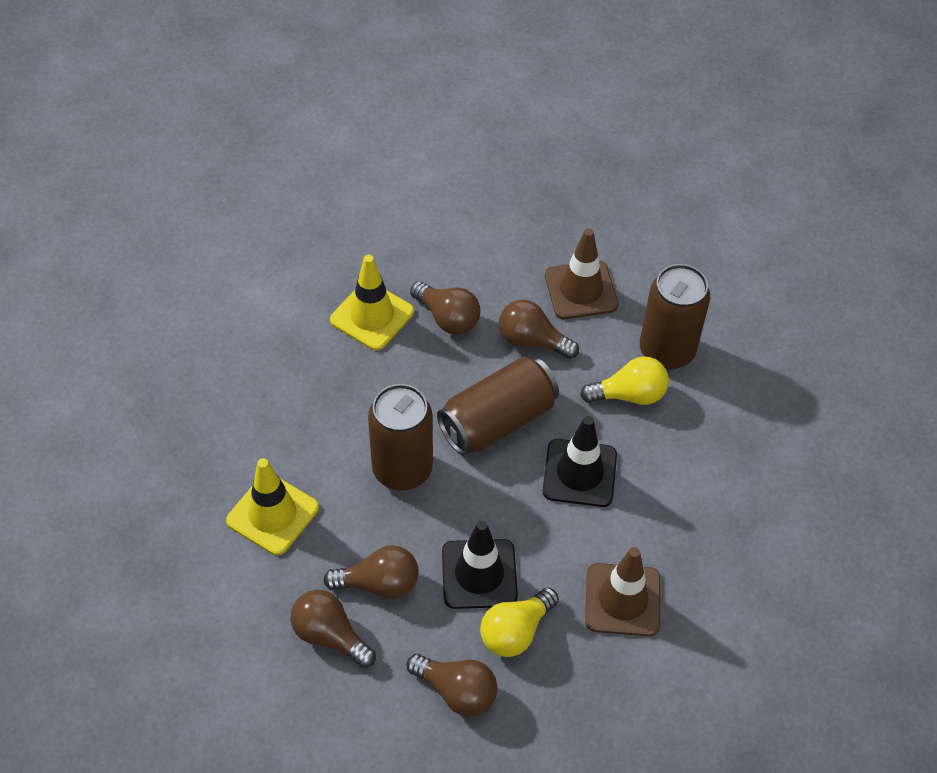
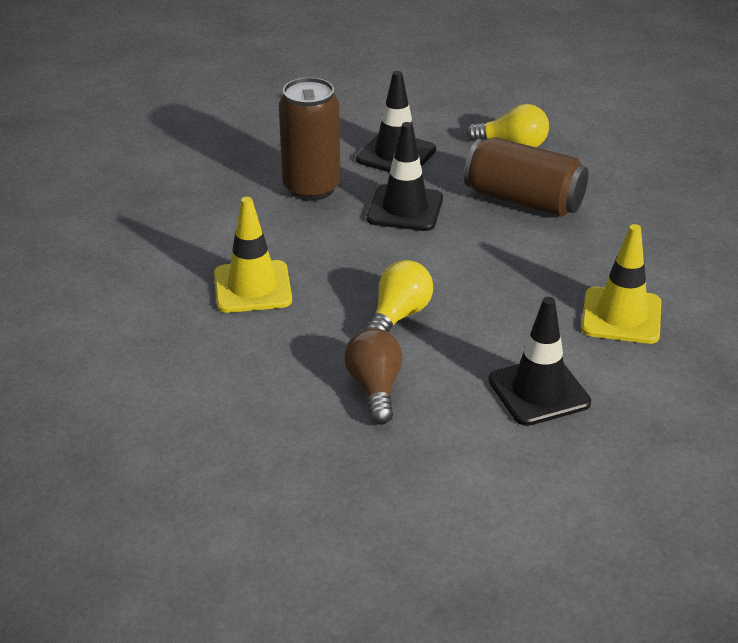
black traffic cone: 2 -> 3
brown can: 3 -> 2
brown light bulb: 5 -> 1
brown traffic cone: 2 -> 0

